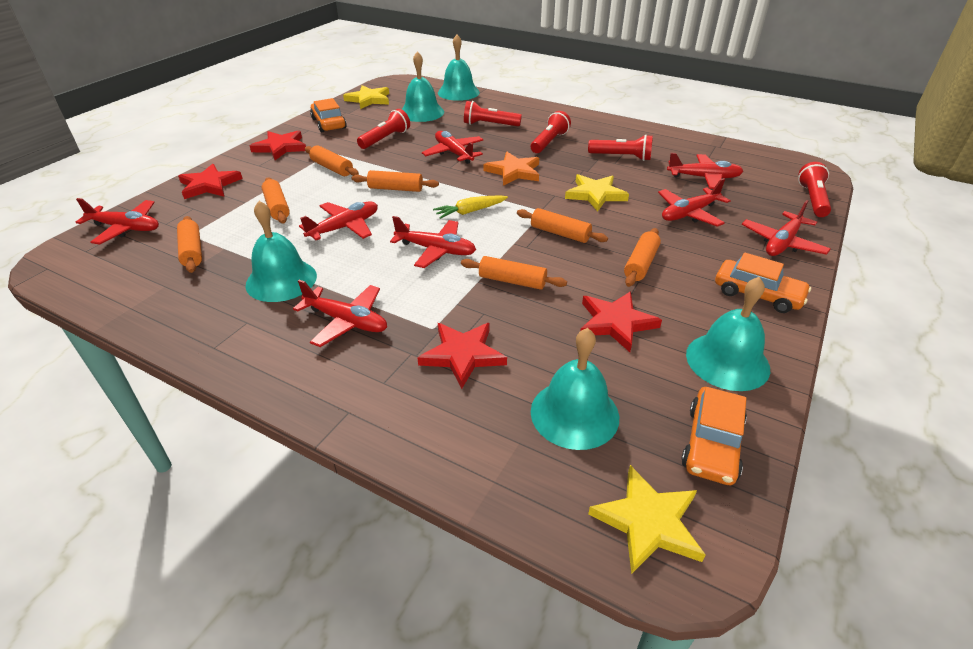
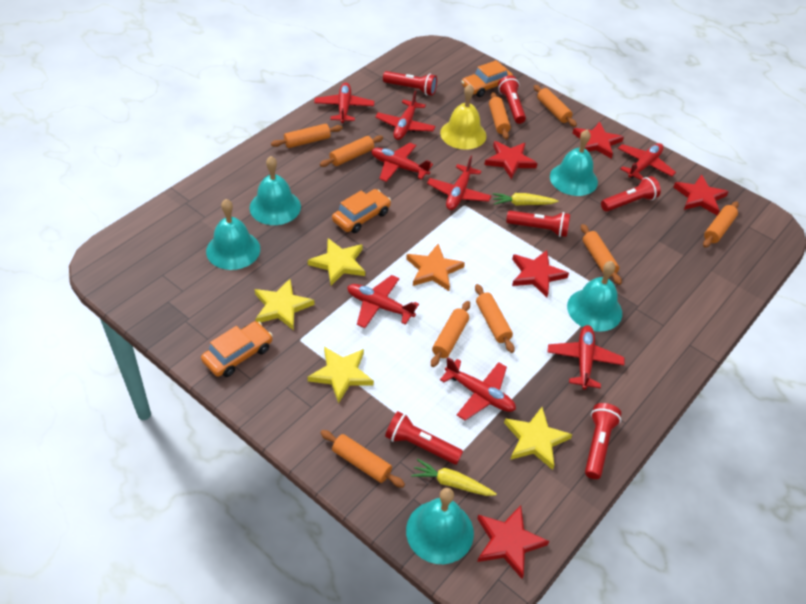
orange rolling pin: 7 -> 9
red flashlight: 5 -> 6
red star: 4 -> 5
yellow bell: 0 -> 1
yellow carrot: 1 -> 2
yellow star: 3 -> 4

